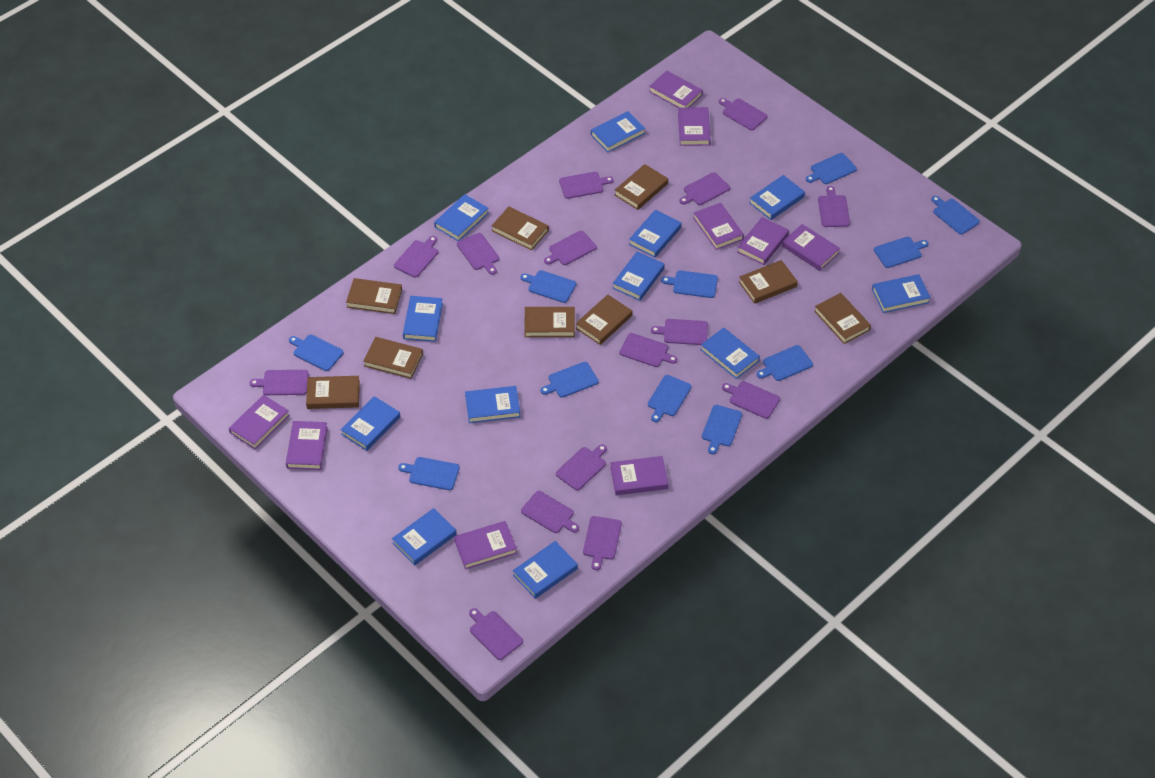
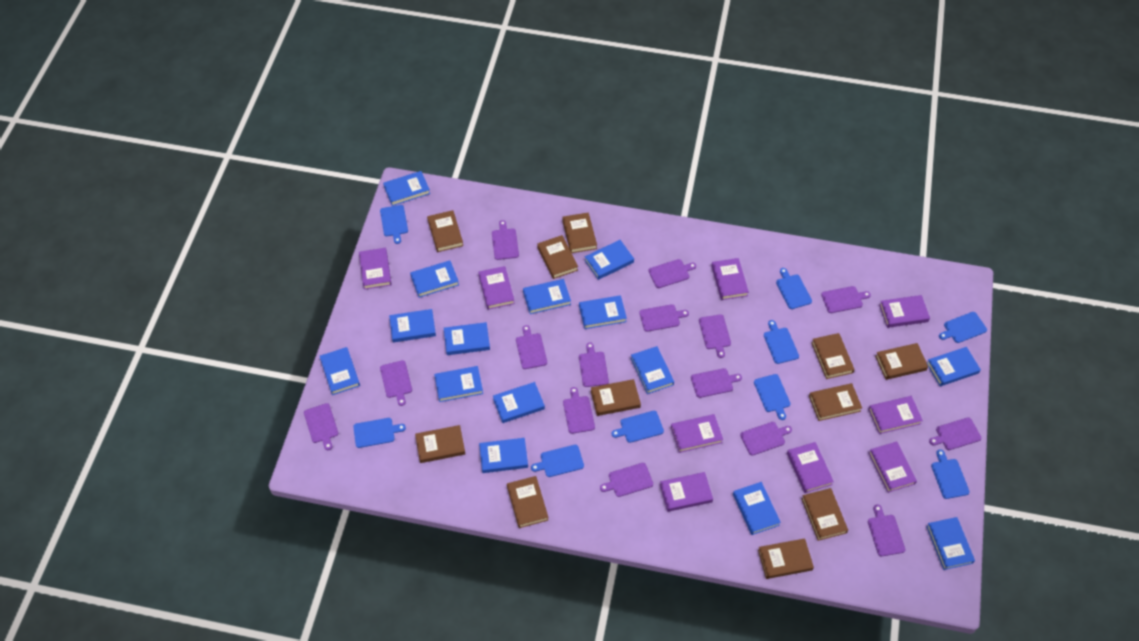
blue book: 12 -> 15
blue cutting board: 11 -> 9
brown book: 9 -> 11

